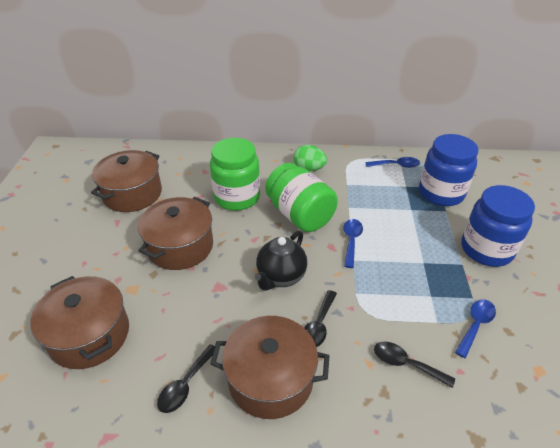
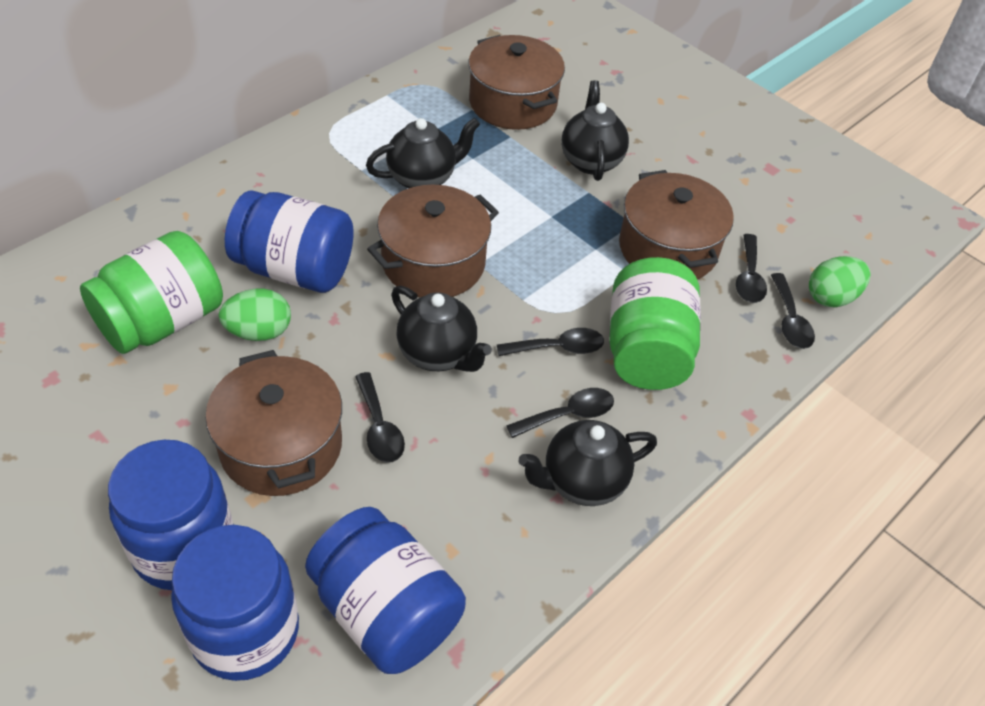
black spoon: 3 -> 5
black teapot: 1 -> 4
blue jar: 2 -> 4
blue spoon: 3 -> 0
green egg: 1 -> 2

